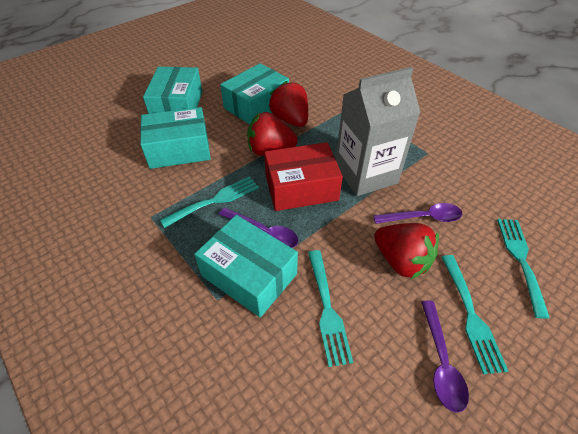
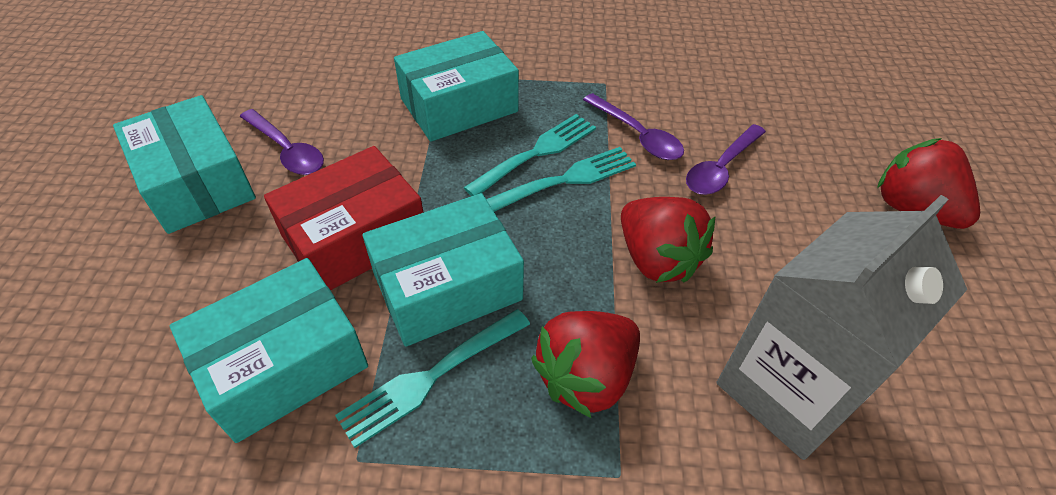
turquoise fork: 4 -> 3

